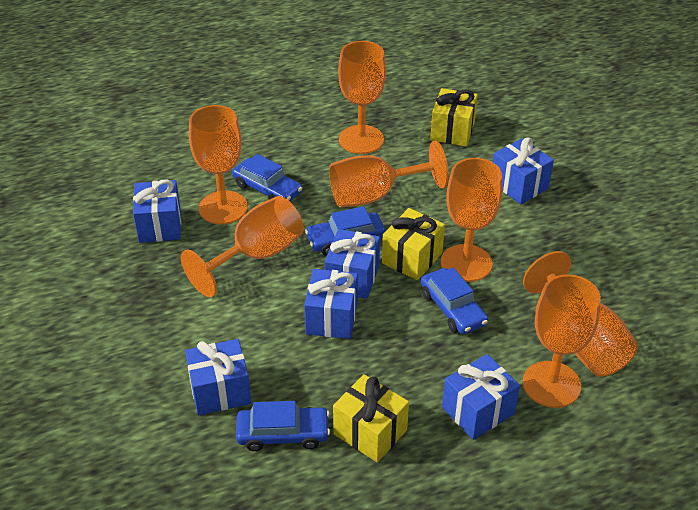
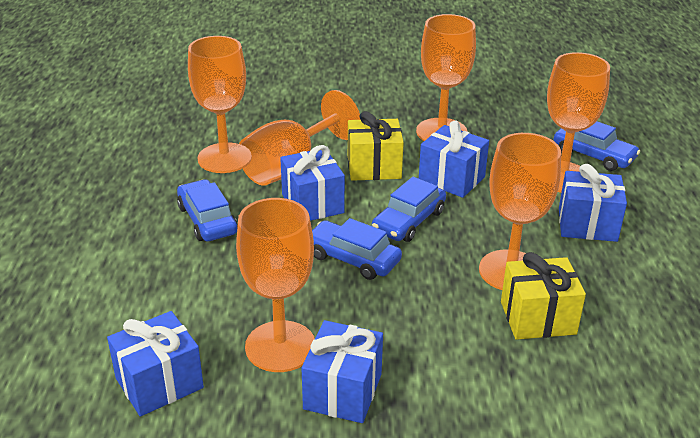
blue gift: 6 -> 5
orange goblet: 7 -> 6
yellow gift: 3 -> 2

